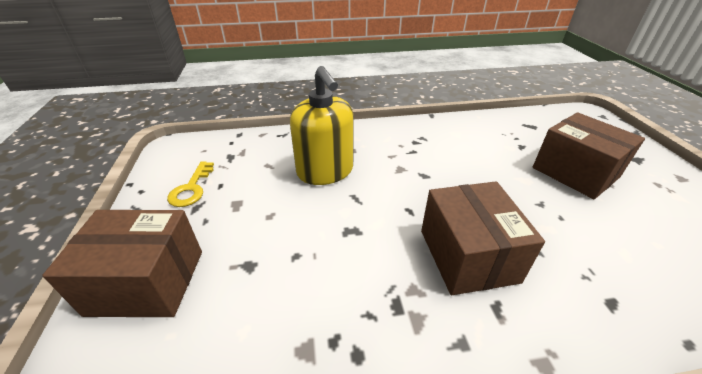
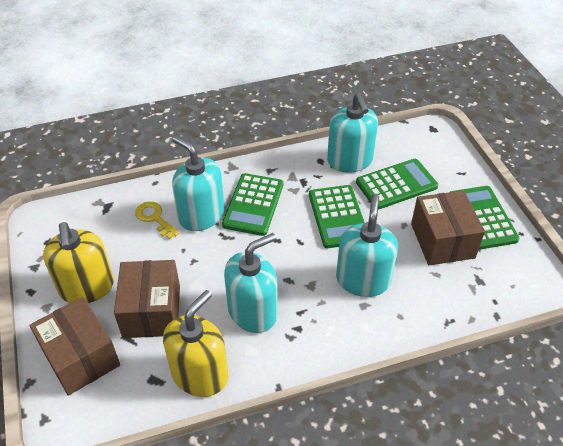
green calculator: 0 -> 4
turquoise soap dispenser: 0 -> 4
yellow soap dispenser: 1 -> 2

